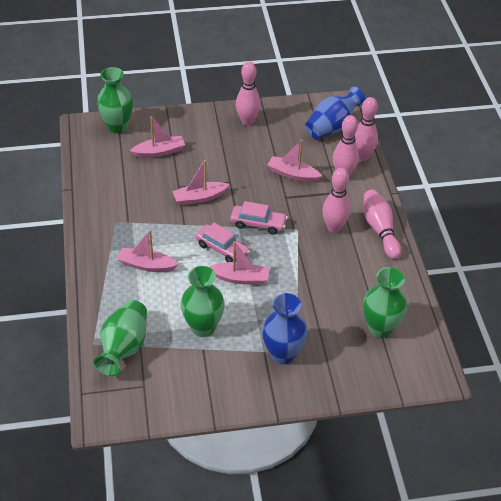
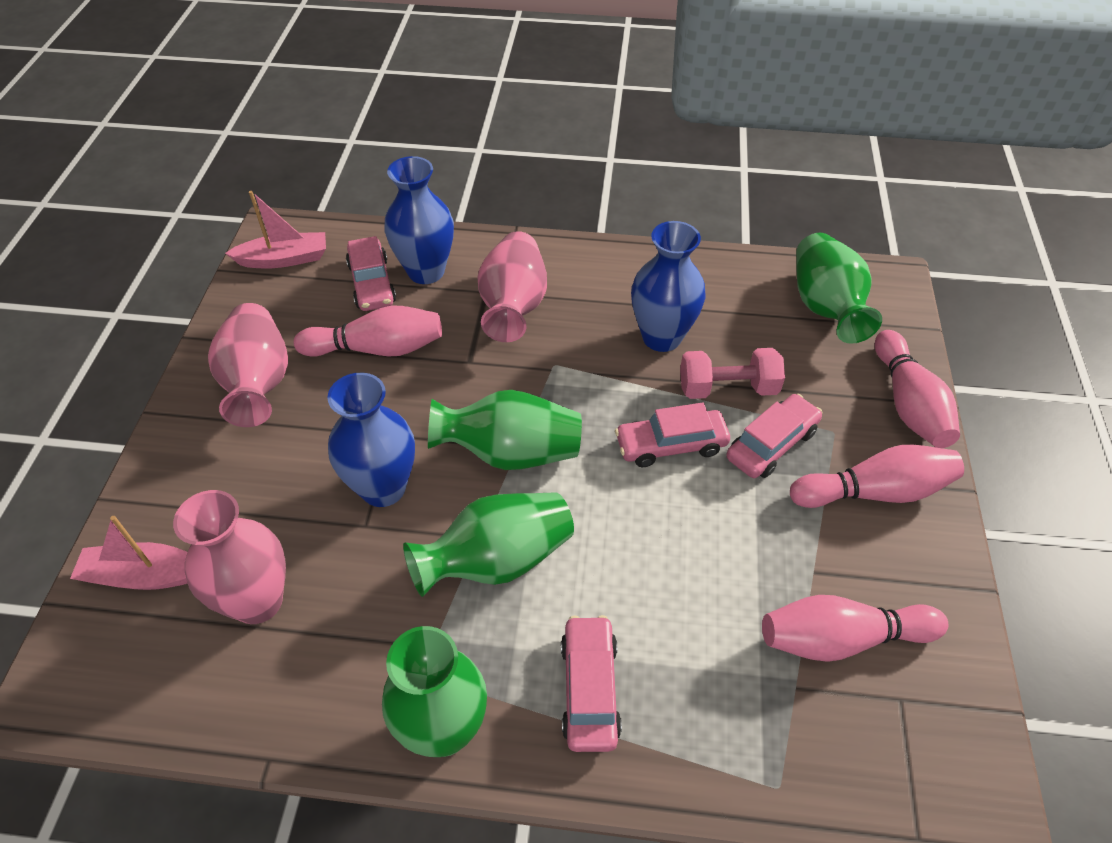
blue vase: 2 -> 3
pink boat: 5 -> 2
pink bowling pin: 5 -> 4
pink car: 2 -> 4
pink dumbbell: 0 -> 1
pink vase: 0 -> 3

